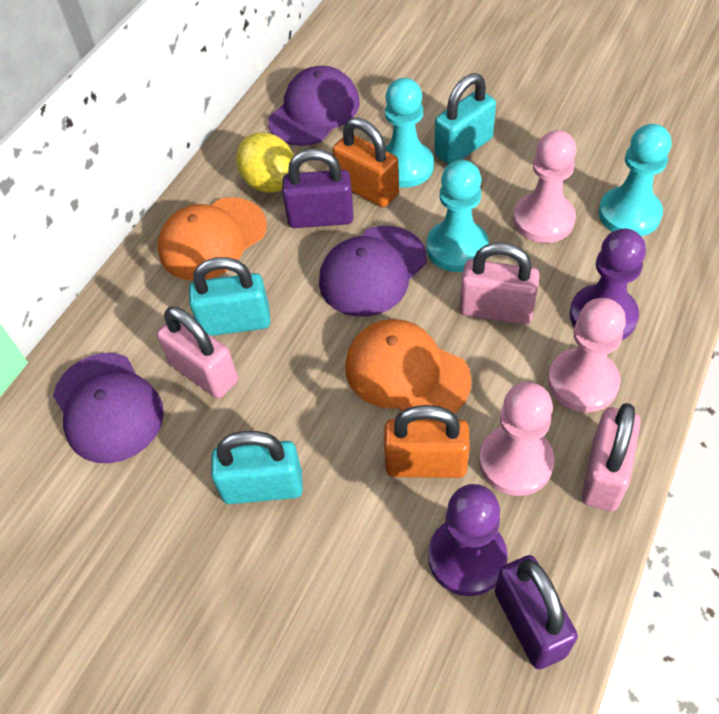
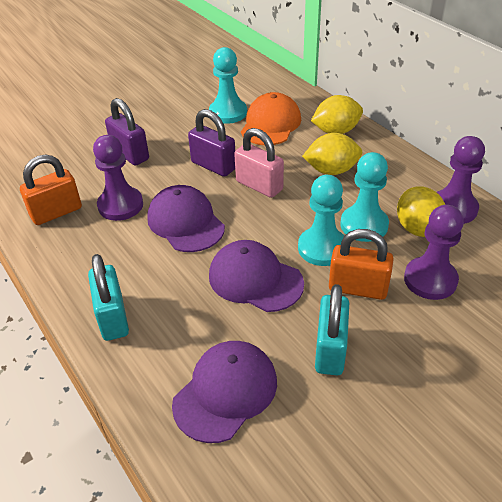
orange cap: 2 -> 1
pink padlock: 3 -> 1
pink pawn: 3 -> 0
purple pawn: 2 -> 3
turquoise padlock: 3 -> 2
yellow lemon: 1 -> 3

